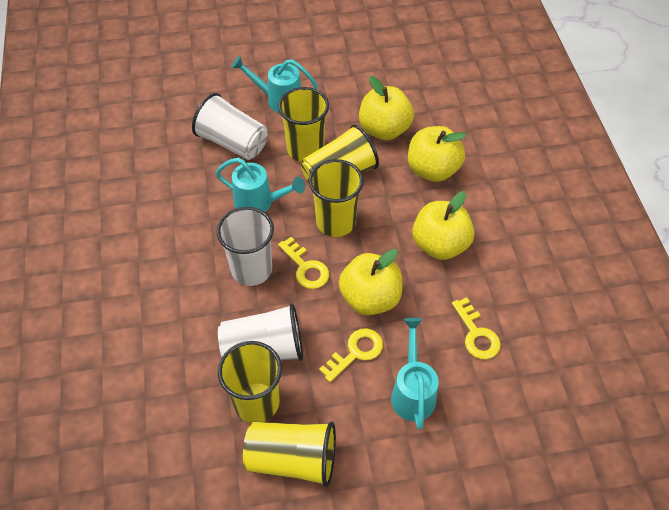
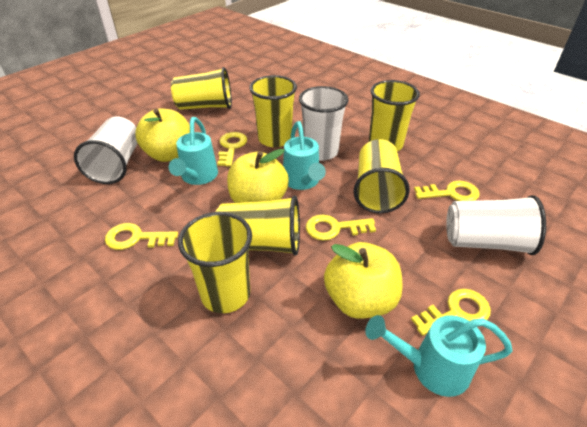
yellow apple: 4 -> 3
yellow cup: 5 -> 6
yellow key: 3 -> 5

